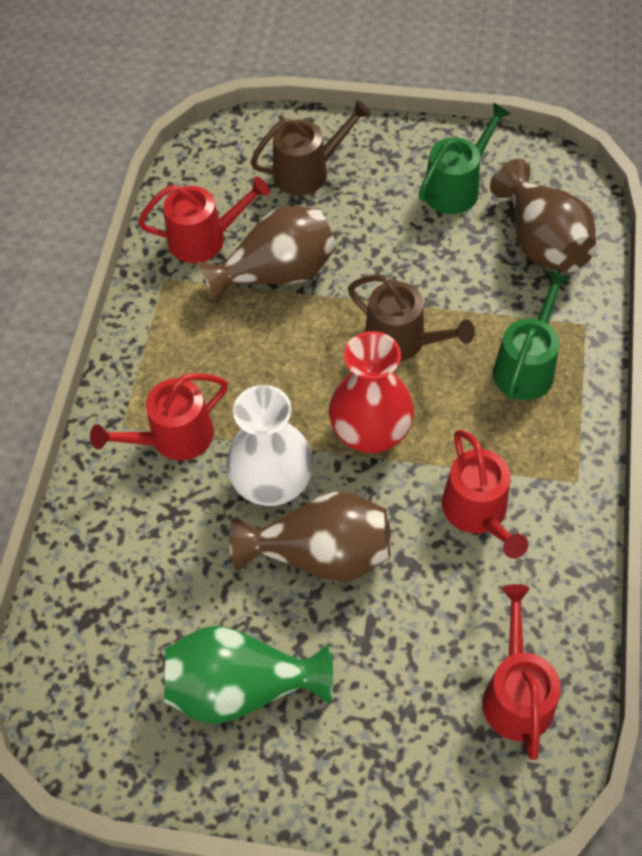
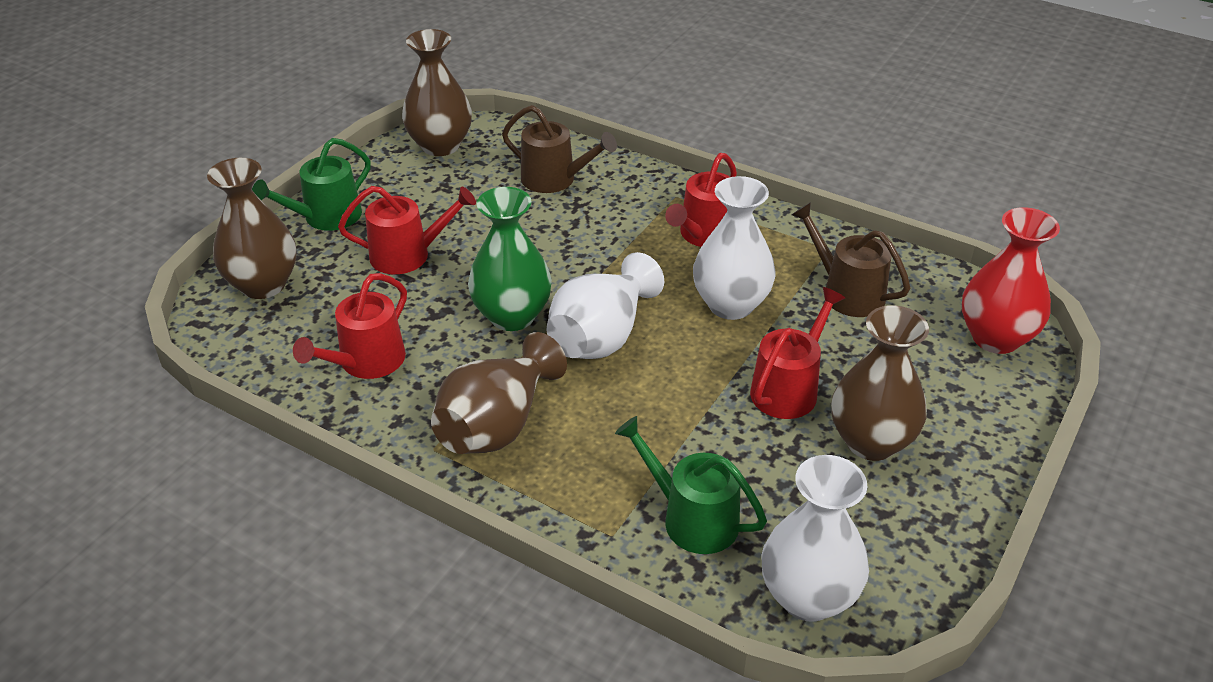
brown vase: 3 -> 4
white vase: 1 -> 3

